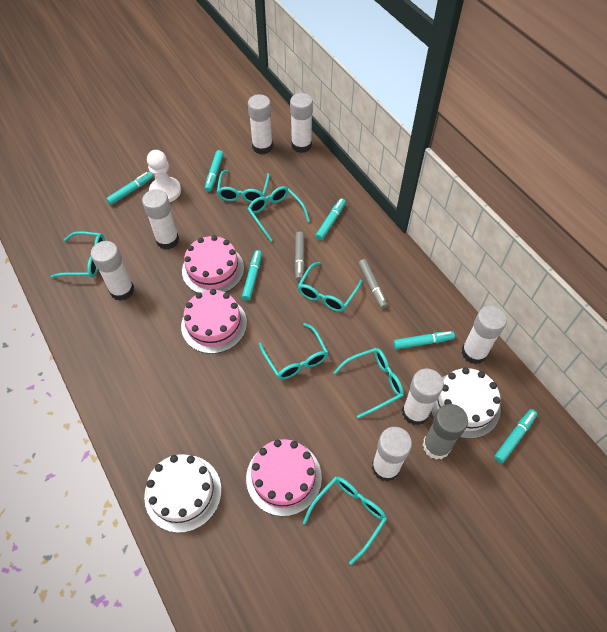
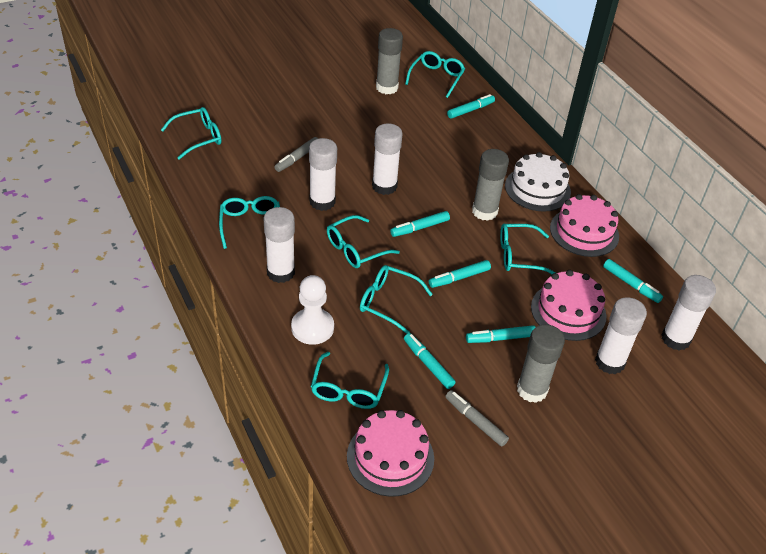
grey glue stick: 1 -> 3
white cake: 2 -> 1
white glue stick: 7 -> 5

